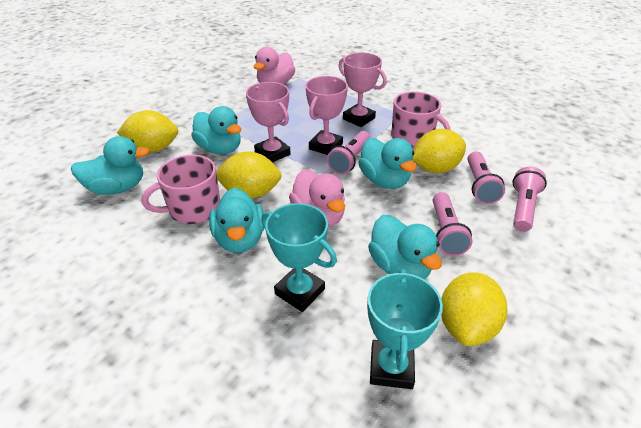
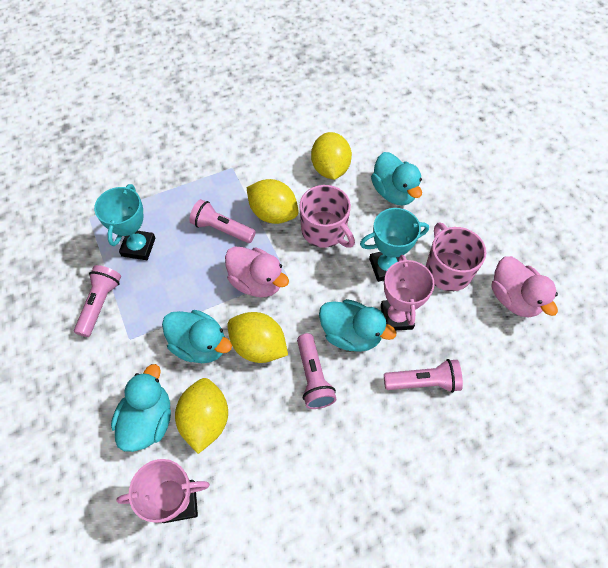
pink trophy: 3 -> 2
turquoise duck: 5 -> 4

